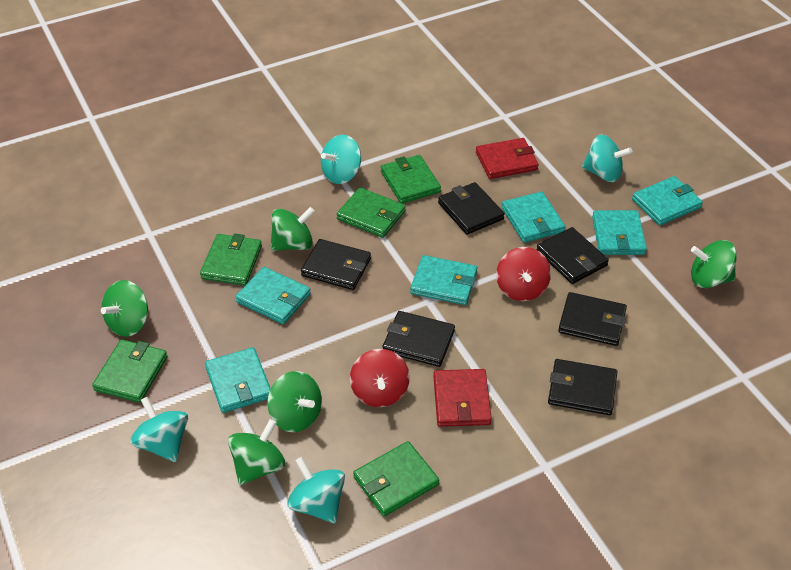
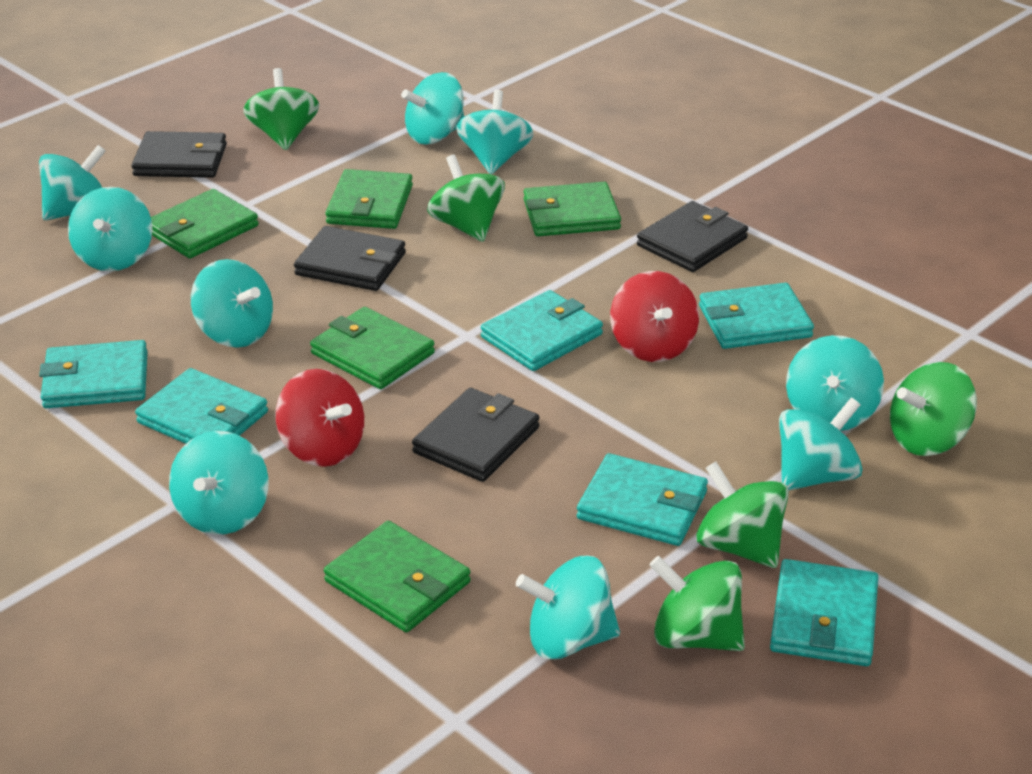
black wallet: 6 -> 4
red wallet: 2 -> 0
turquoise spinning top: 4 -> 9

